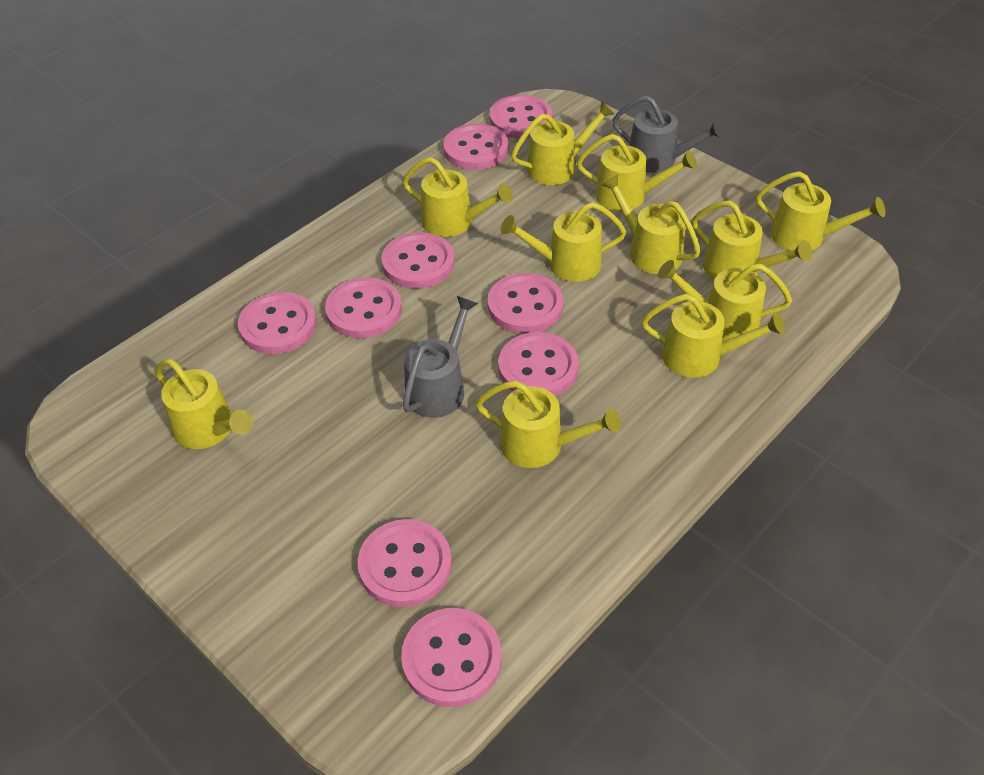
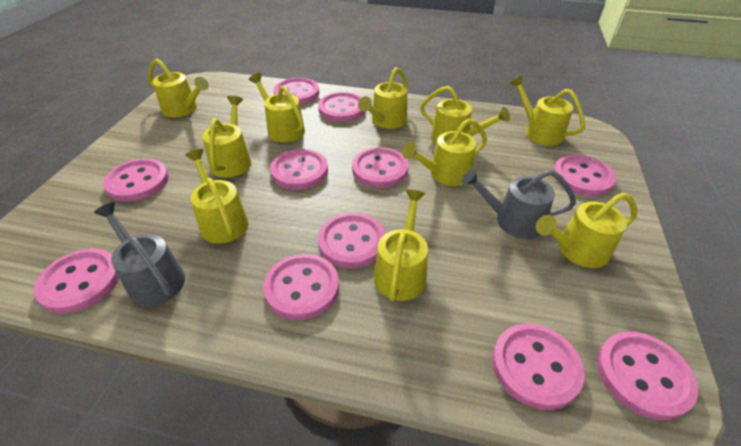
pink button: 9 -> 11
yellow watering can: 11 -> 10

